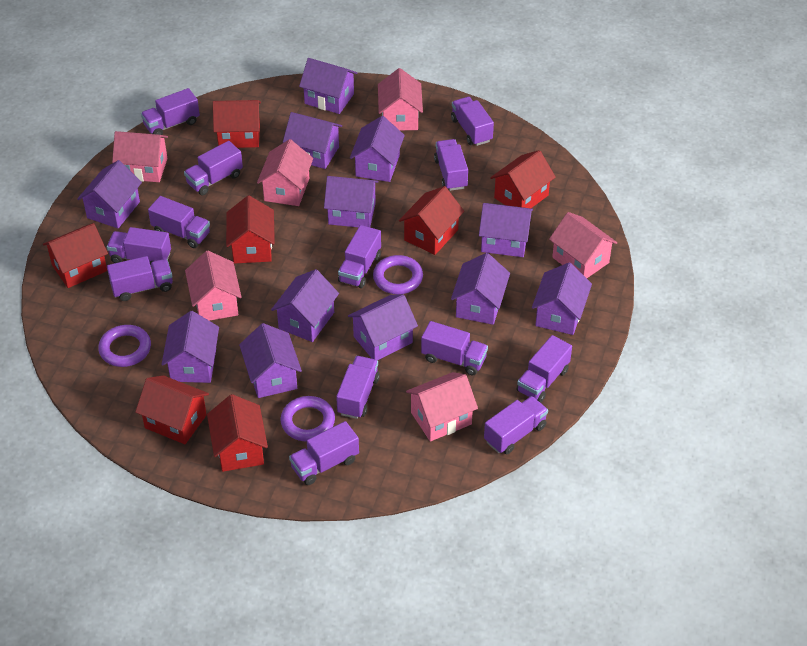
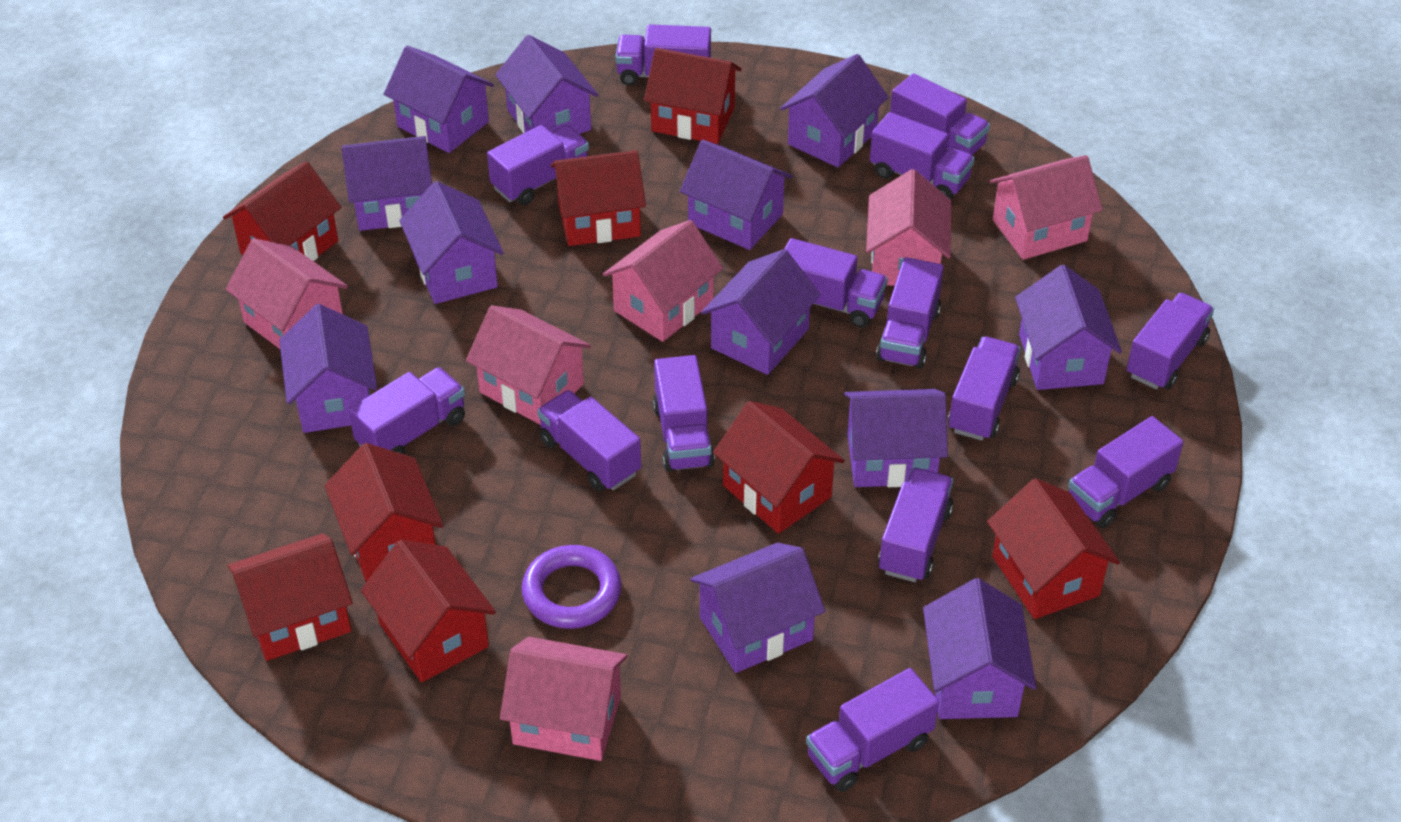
purple ring: 3 -> 1
purple truck: 13 -> 14
red house: 7 -> 8

